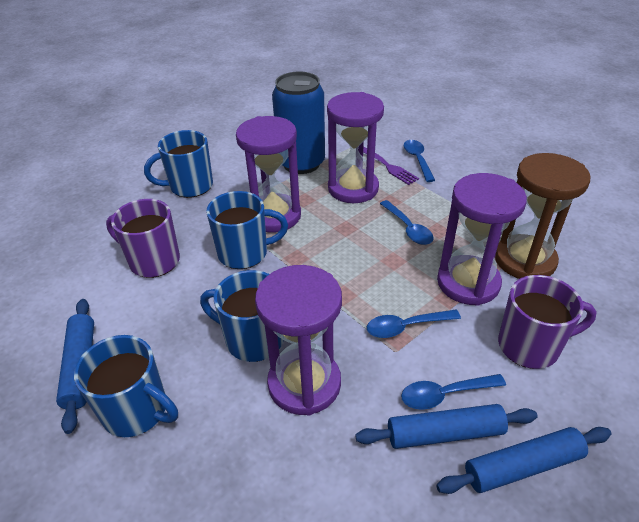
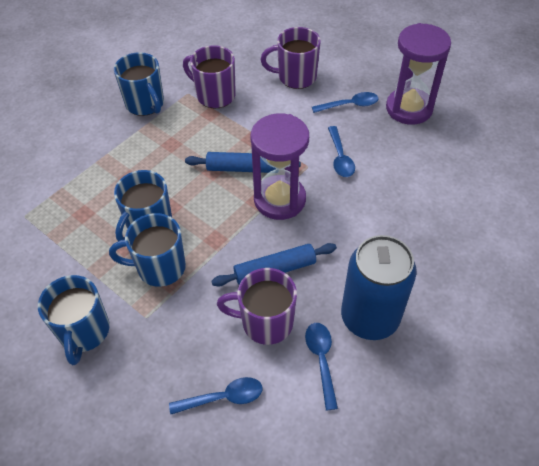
blue rolling pin: 3 -> 2
brown hourglass: 1 -> 0
purple fork: 1 -> 0
purple hourglass: 4 -> 2
purple mug: 2 -> 3

